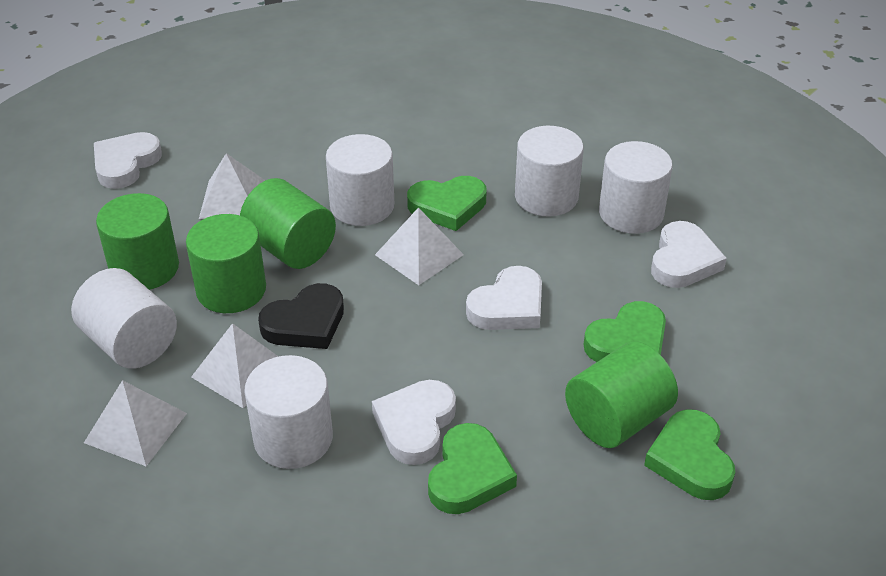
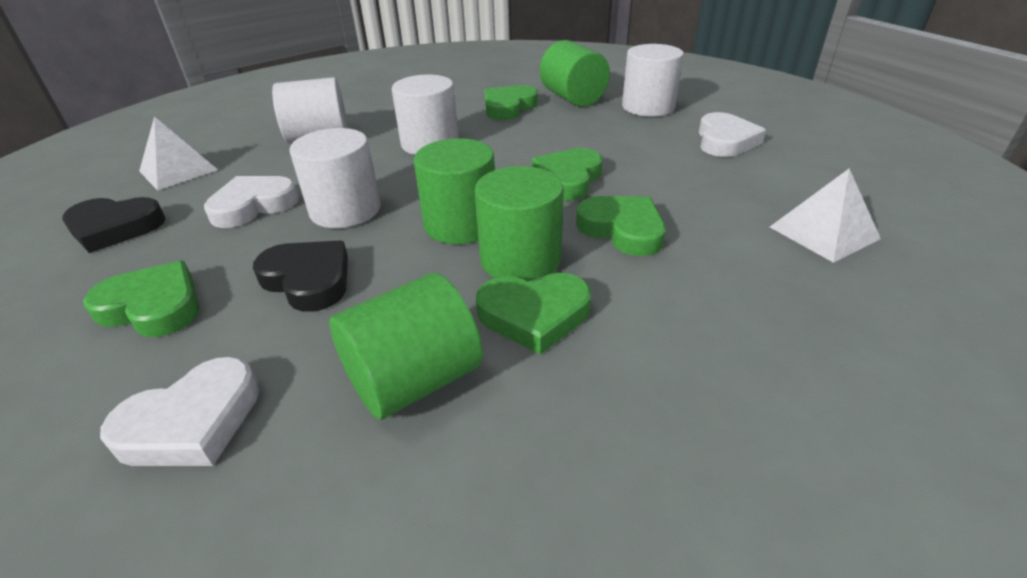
black heart: 1 -> 2
green heart: 4 -> 5
white cylinder: 5 -> 4
white heart: 4 -> 3
white pyramid: 4 -> 2

